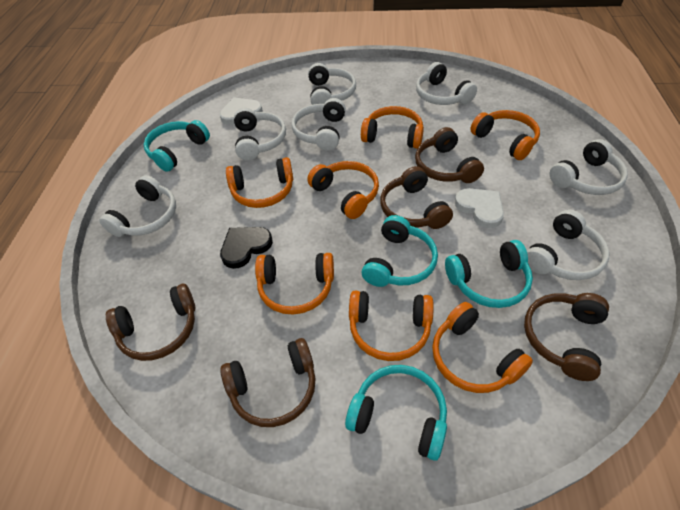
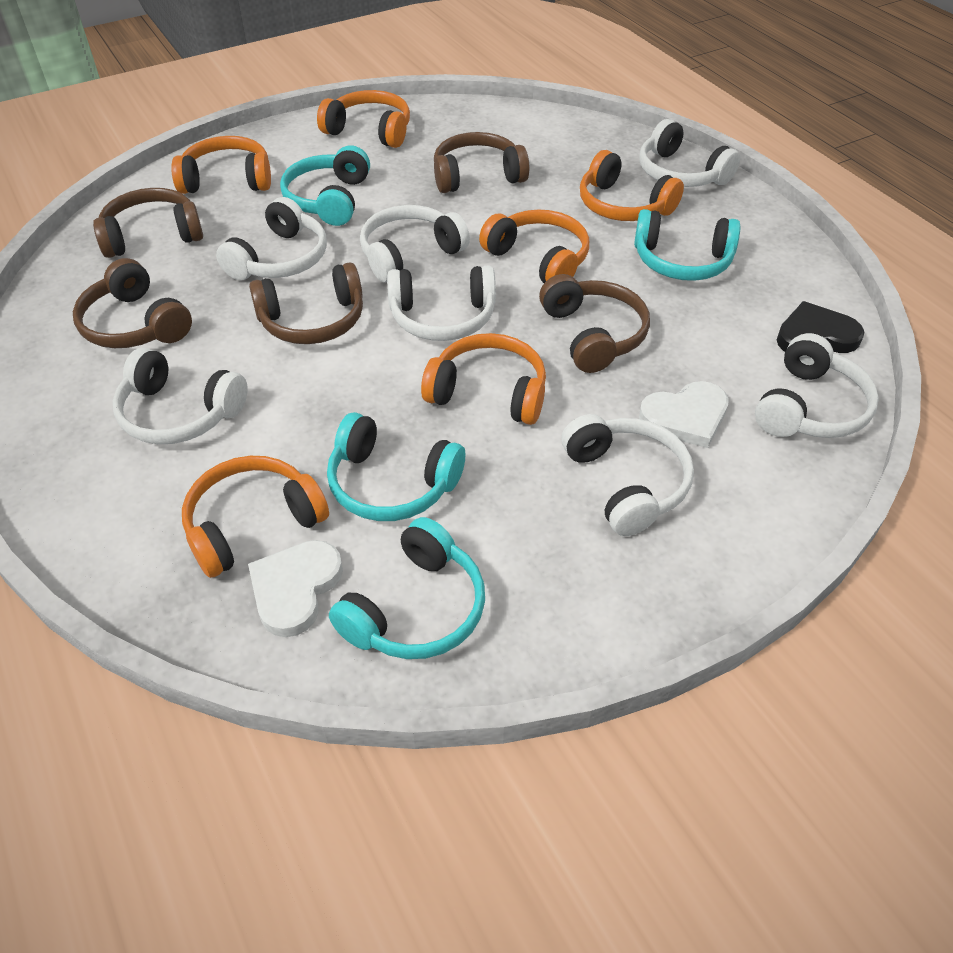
orange headphones: 7 -> 6

